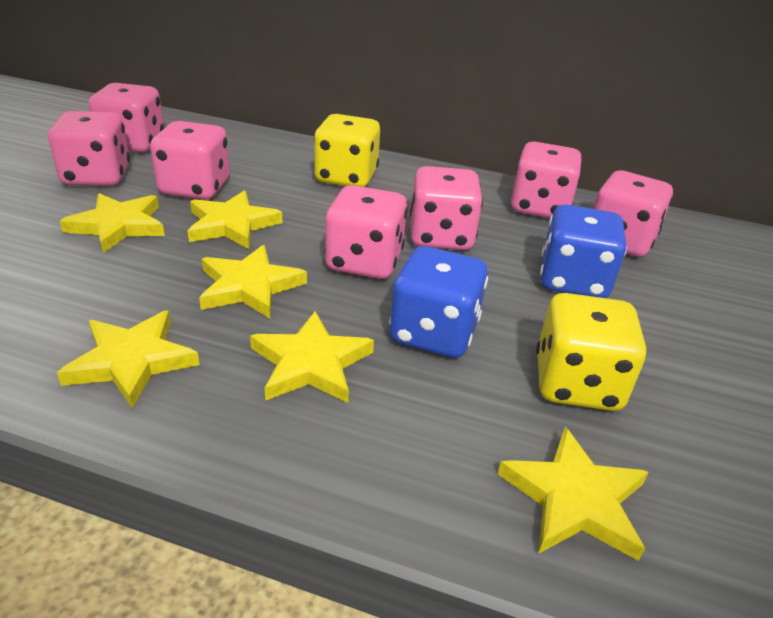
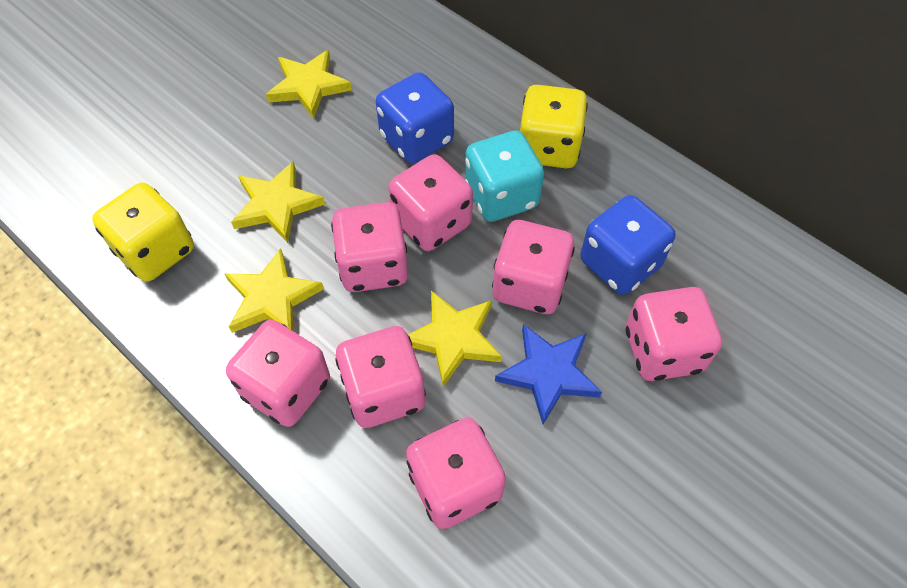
blue star: 0 -> 1
turquoise dice: 0 -> 1
yellow star: 6 -> 4

